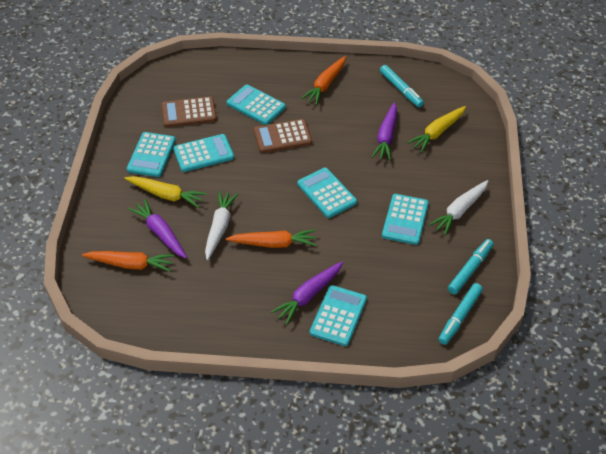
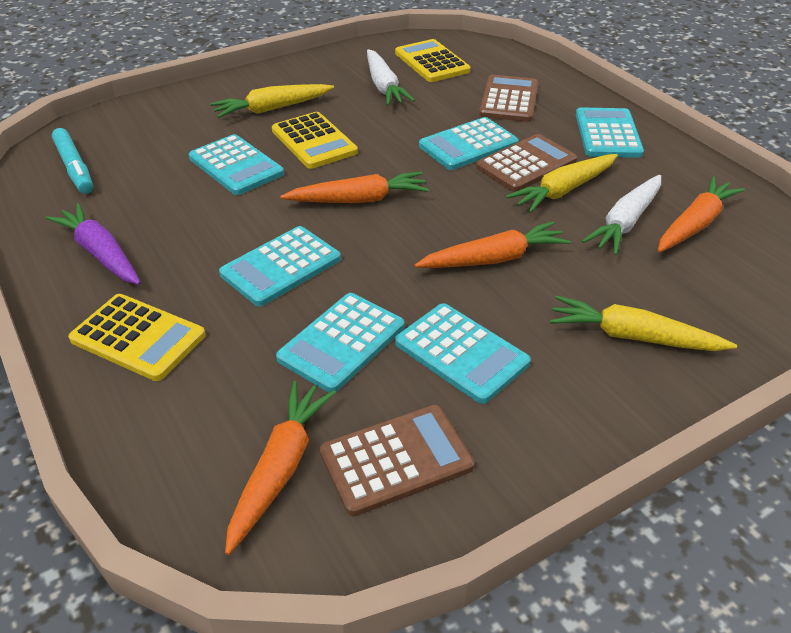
brown calculator: 2 -> 3
orange carrot: 3 -> 4
purple carrot: 3 -> 1
turquoise marker: 3 -> 1
yellow calculator: 0 -> 3
yellow carrot: 2 -> 3

